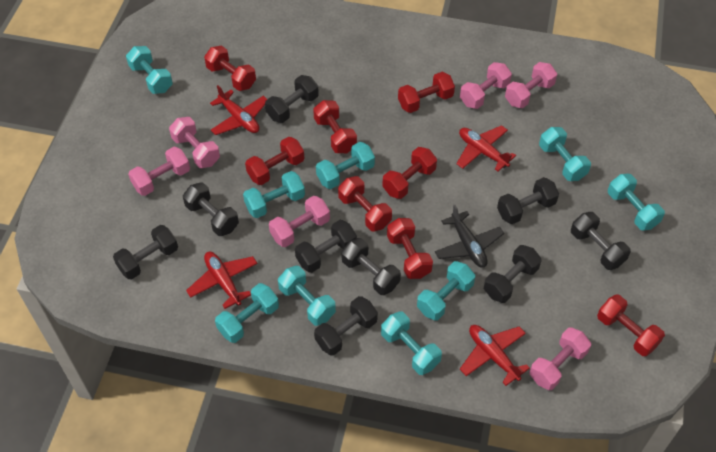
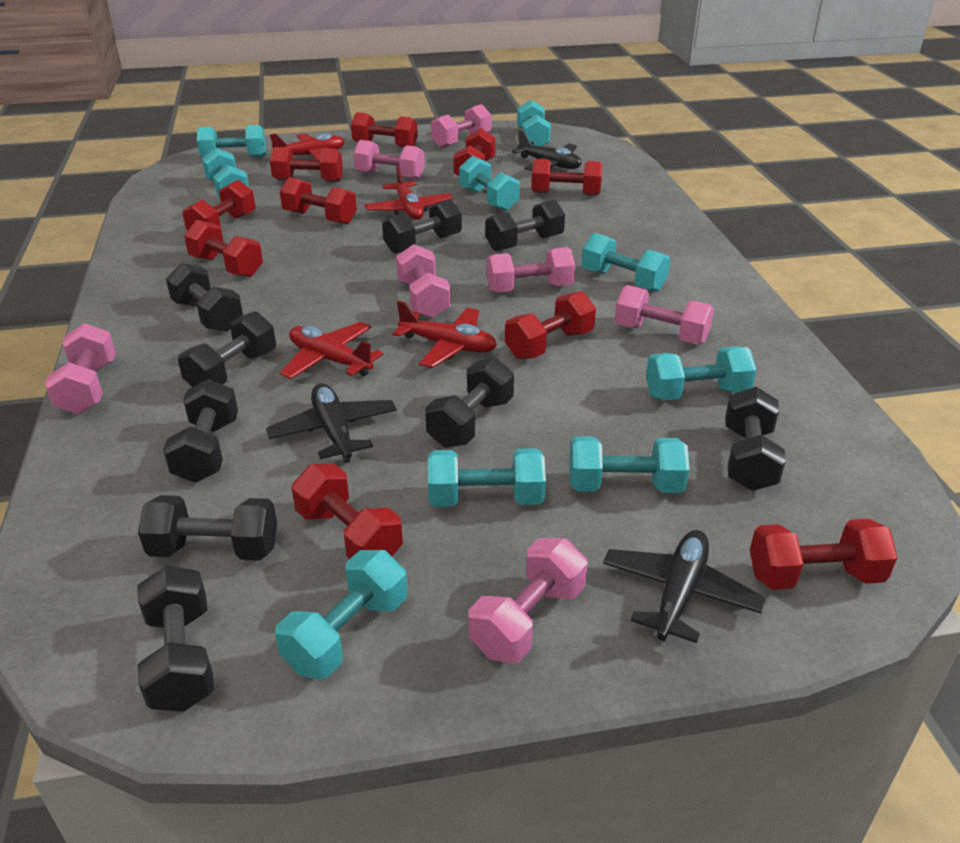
black plane: 1 -> 3
pink dumbbell: 6 -> 7
red dumbbell: 8 -> 10

